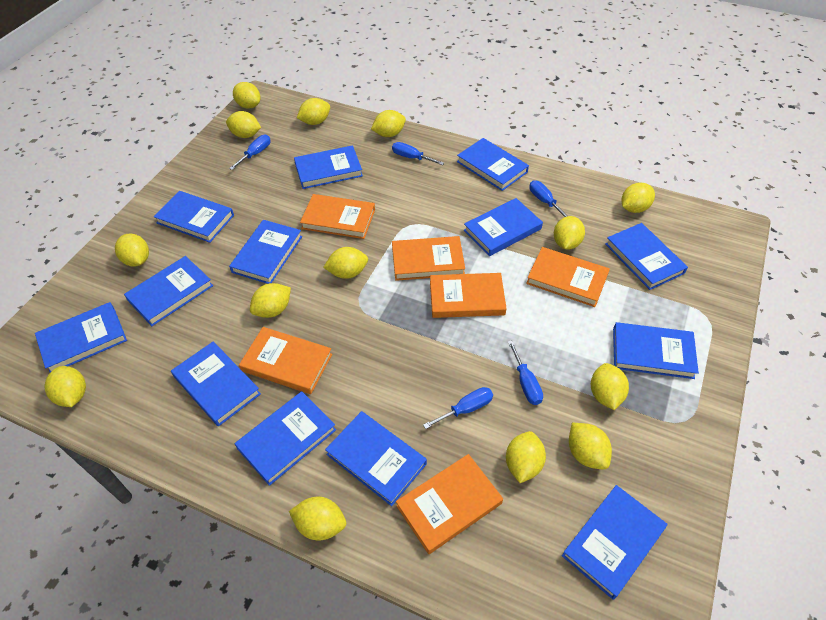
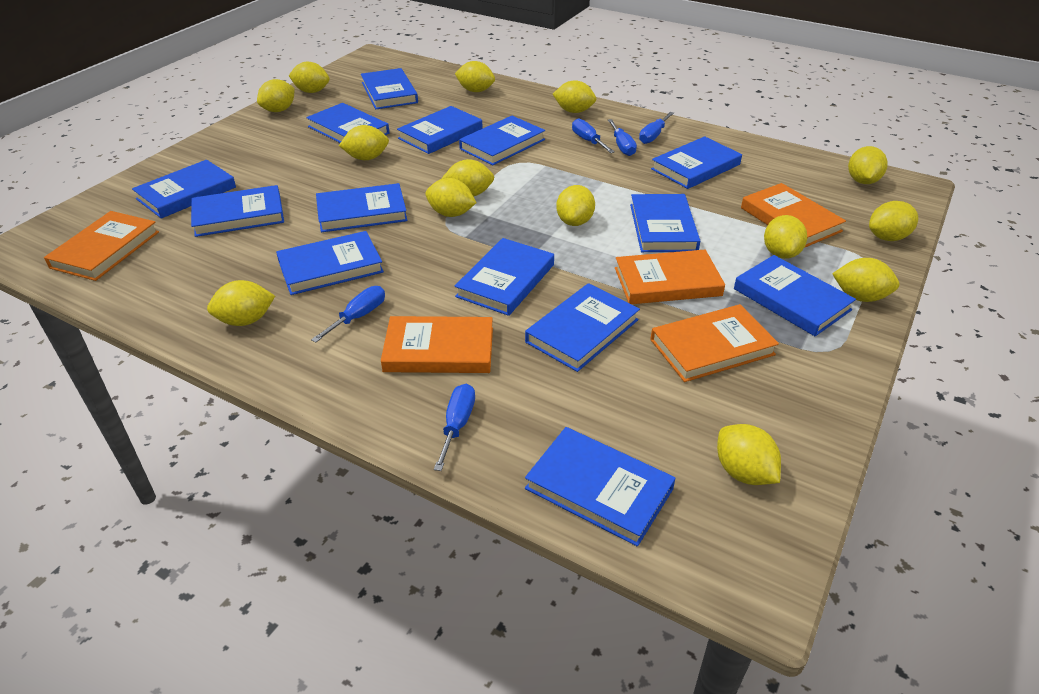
blue book: 13 -> 14
orange book: 6 -> 5

